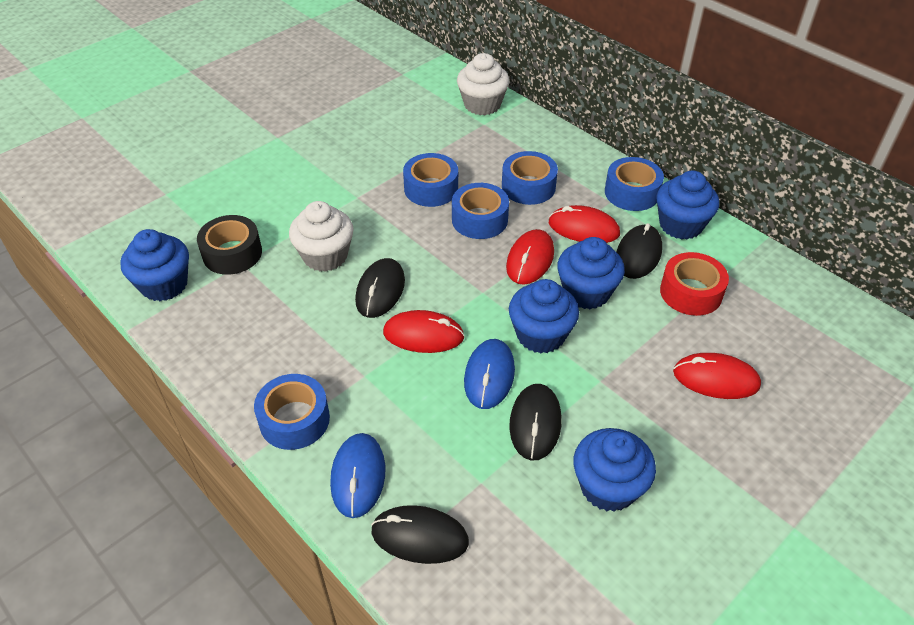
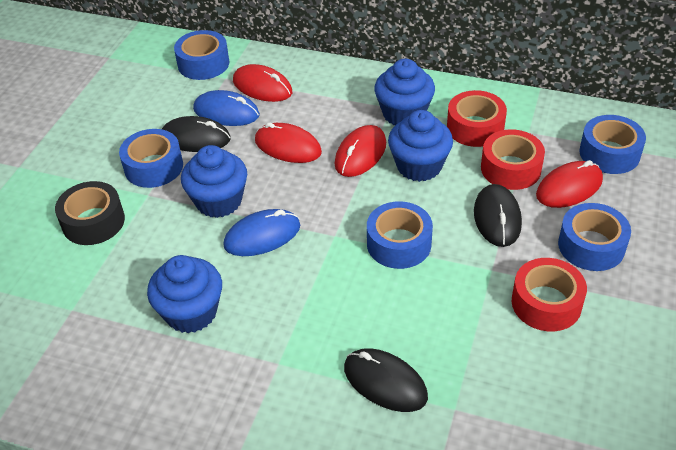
black mouse: 4 -> 3
blue cupcake: 5 -> 4
red tape: 1 -> 3
white cupcake: 2 -> 0

